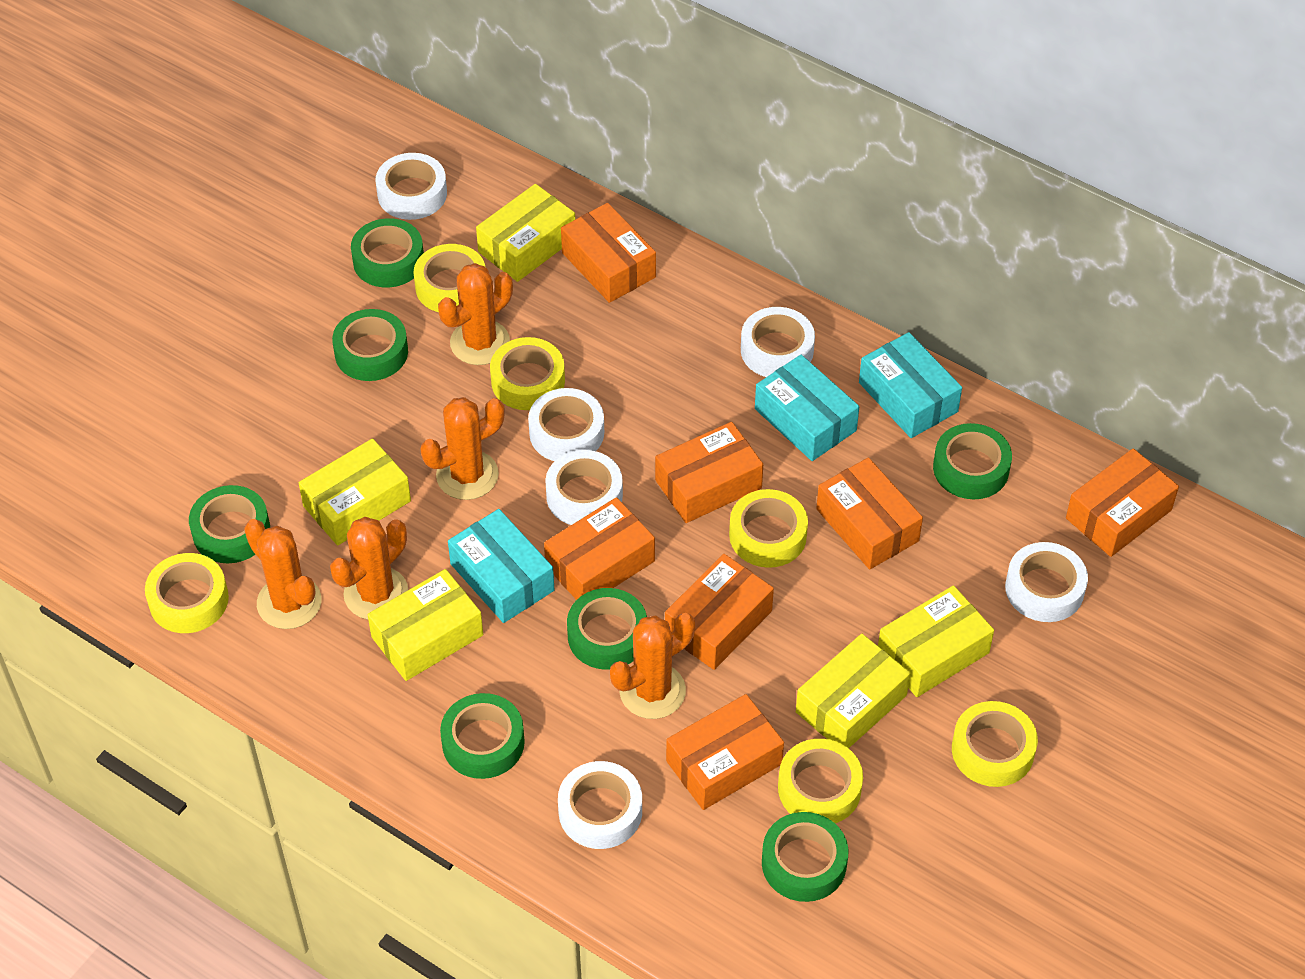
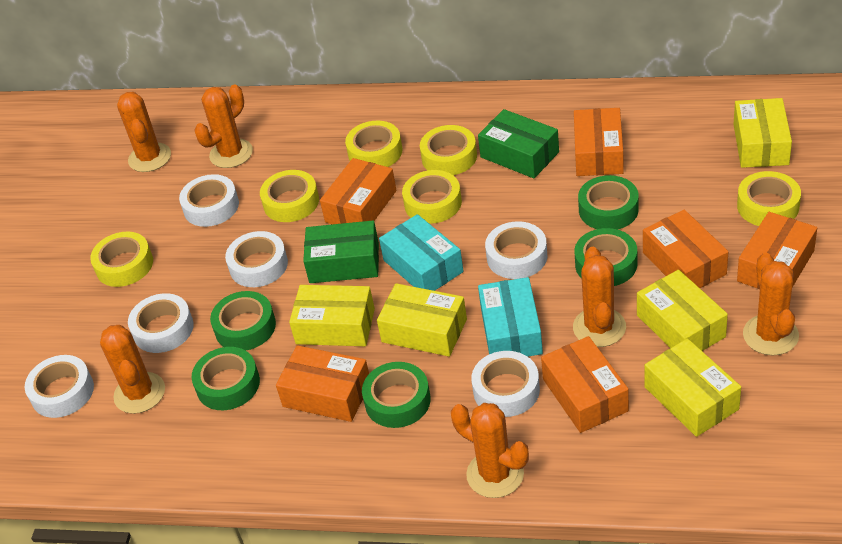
green box: 0 -> 2
green tape: 7 -> 5
orange box: 7 -> 6
orange cactus: 5 -> 6
turquoise box: 3 -> 2

